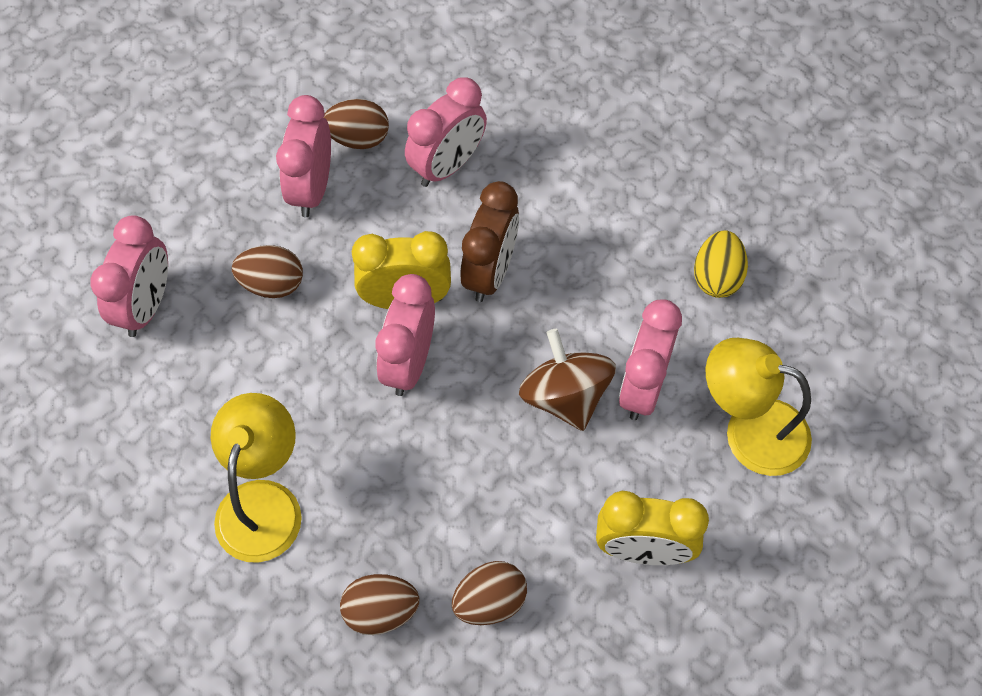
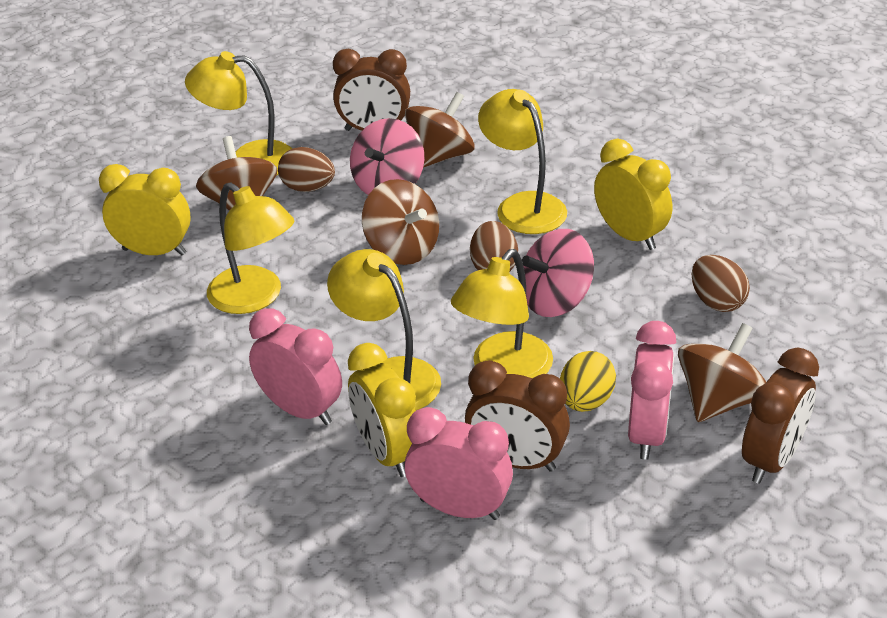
brown clock: 1 -> 3
brown egg: 4 -> 3
brown spinning top: 1 -> 4
pink clock: 5 -> 3
pink spinning top: 0 -> 2
yellow clock: 2 -> 3
yellow lamp: 2 -> 5

